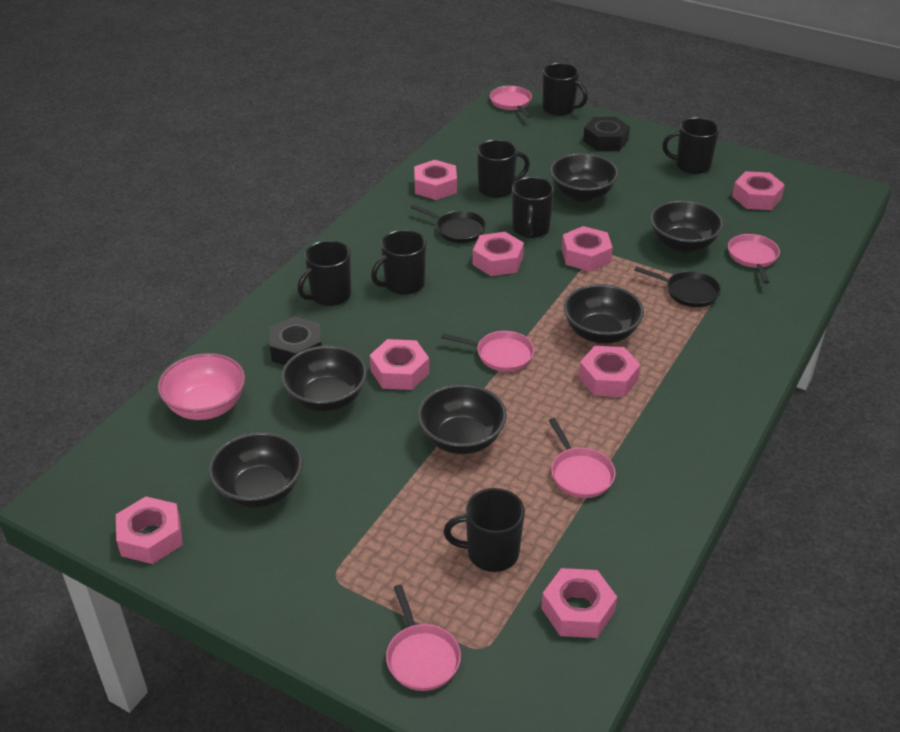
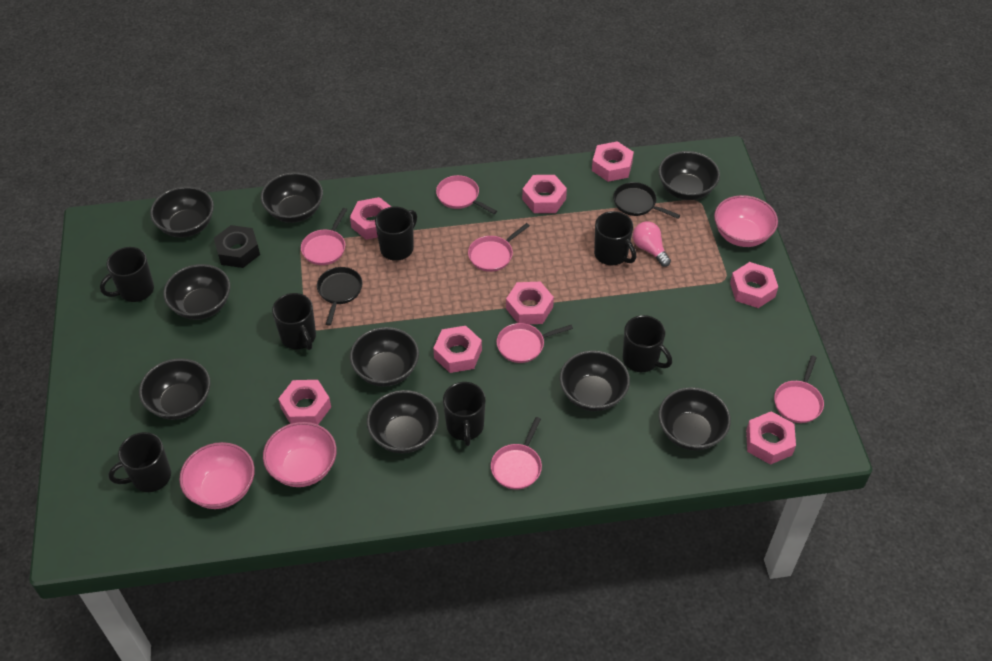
black bowl: 6 -> 9
black nut: 2 -> 1
pink bowl: 1 -> 3
pink light bulb: 0 -> 1
pink pan: 5 -> 6

